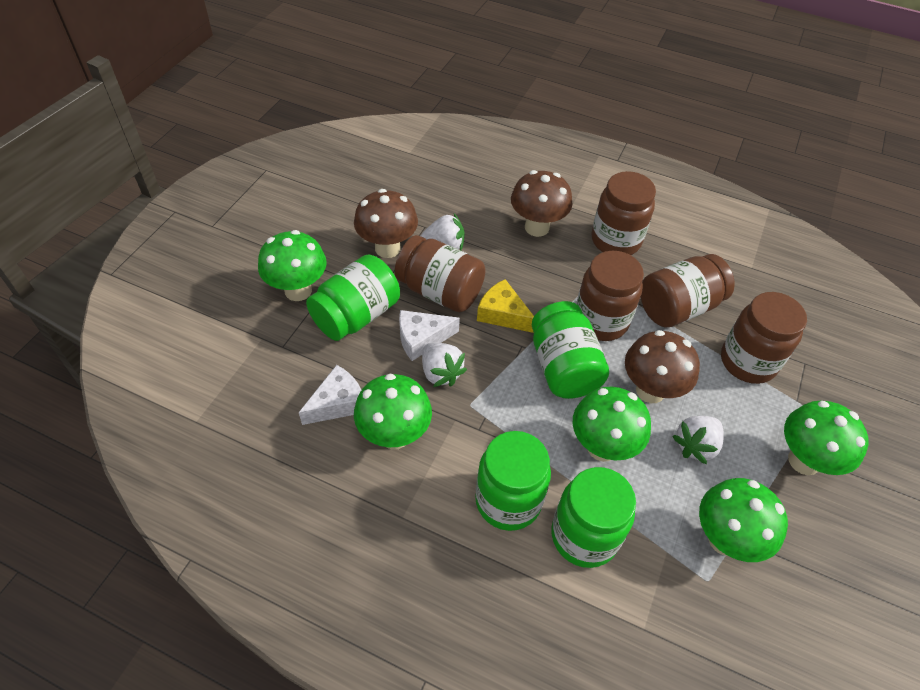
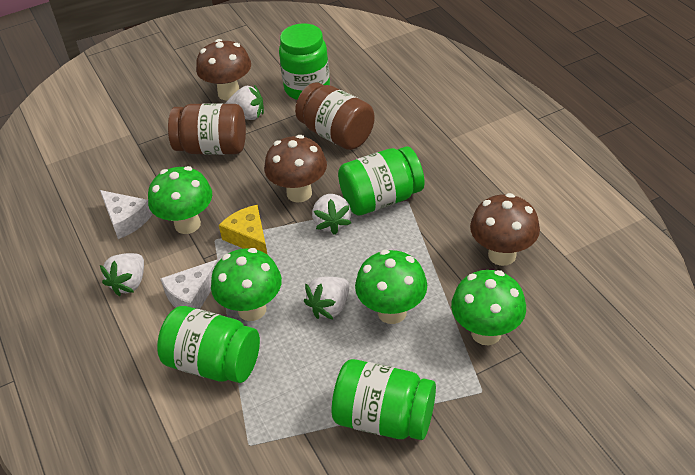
brown jar: 5 -> 2
green mushroom: 5 -> 4
white strawberry: 3 -> 4

